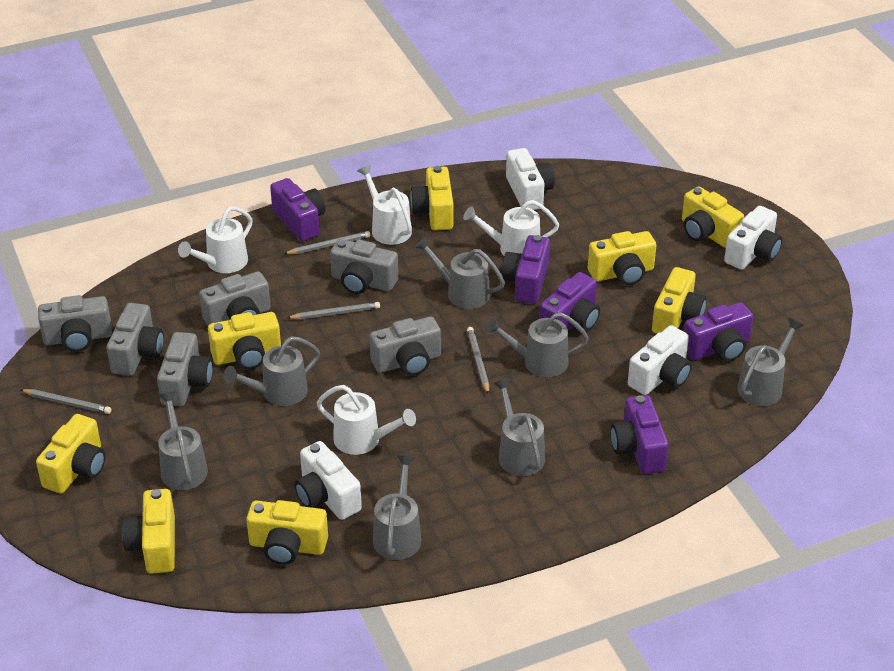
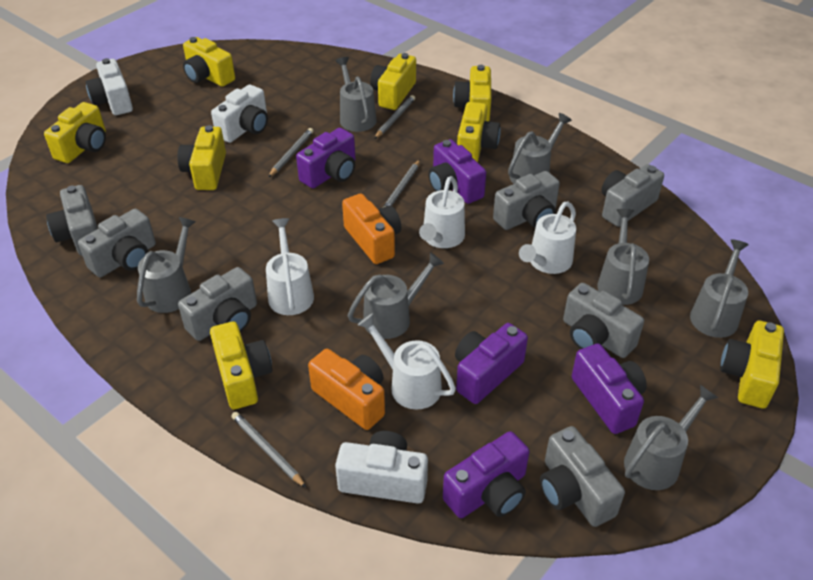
grey camera: 6 -> 7
orange camera: 0 -> 2
white camera: 4 -> 3

